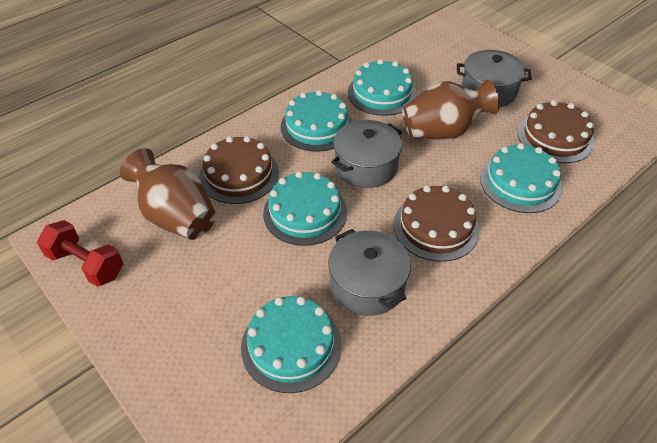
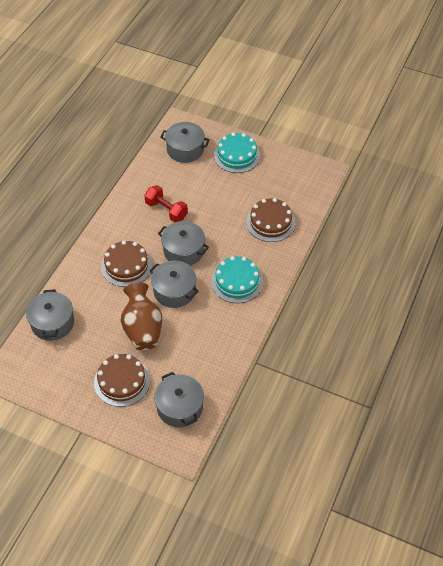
brown vase: 2 -> 1
grey pot: 3 -> 5
turquoise cake: 5 -> 2

